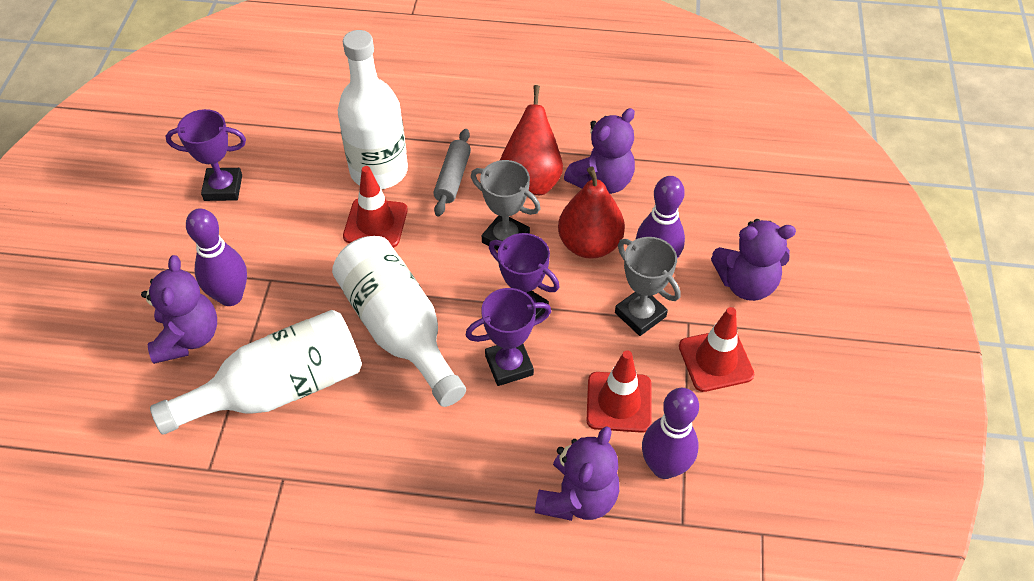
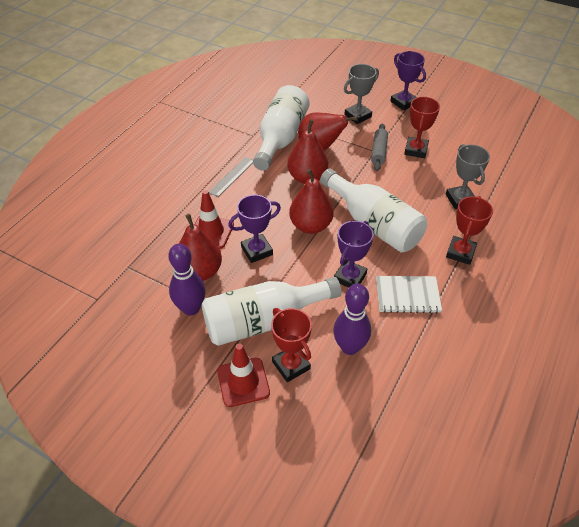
grey ruler: 0 -> 1
purple bowling pin: 3 -> 2
purple teddy bear: 4 -> 0
red pear: 2 -> 4
red traffic cone: 3 -> 2
red trophy: 0 -> 3
white notebook: 0 -> 1

